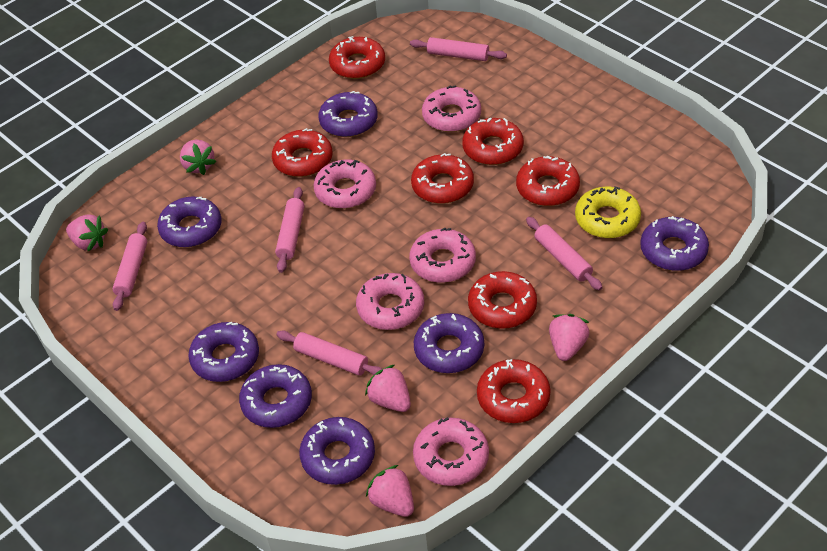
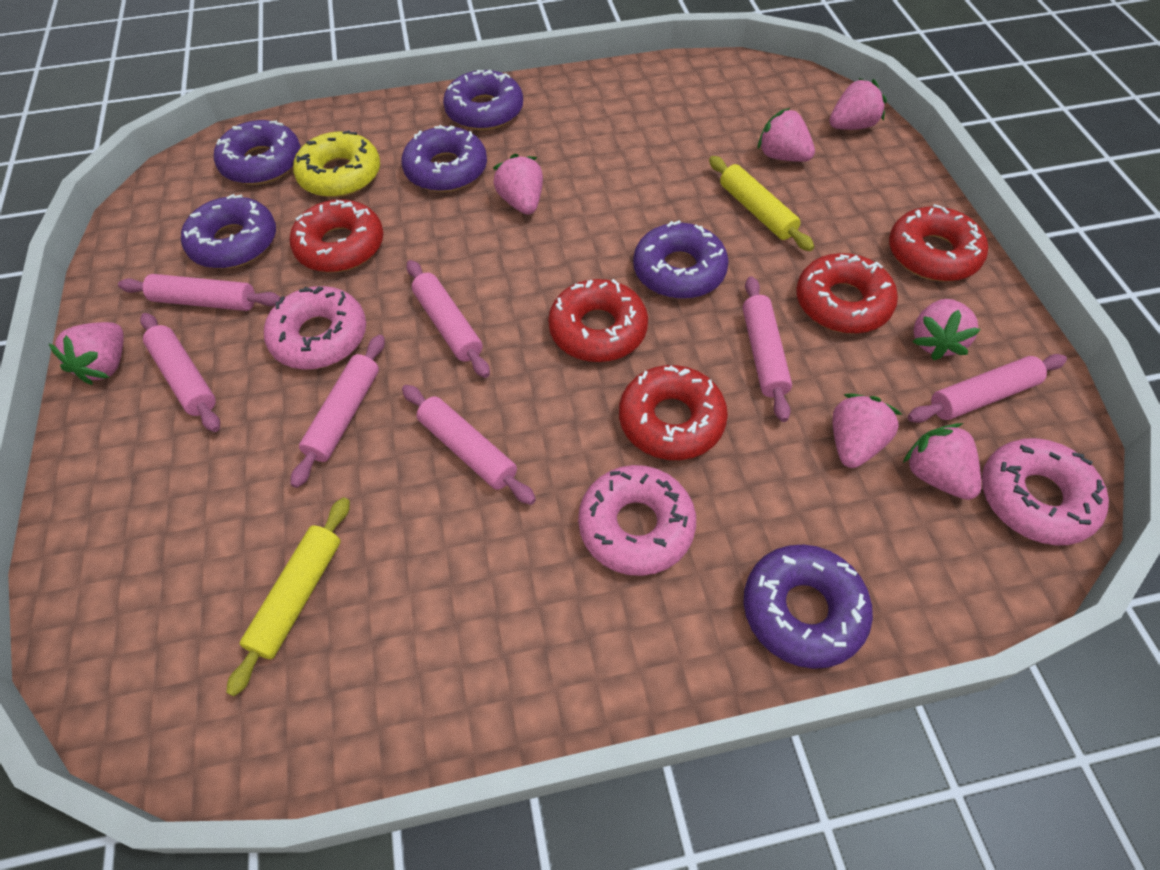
pink donut: 5 -> 3
pink rolling pin: 5 -> 7
pink strawberry: 5 -> 7
purple donut: 7 -> 6
red donut: 7 -> 5
yellow rolling pin: 0 -> 2

